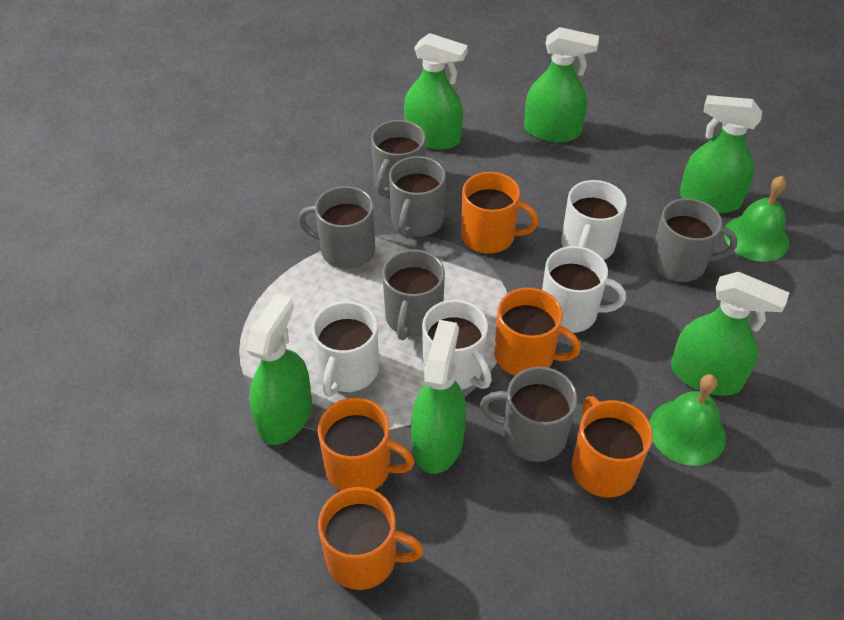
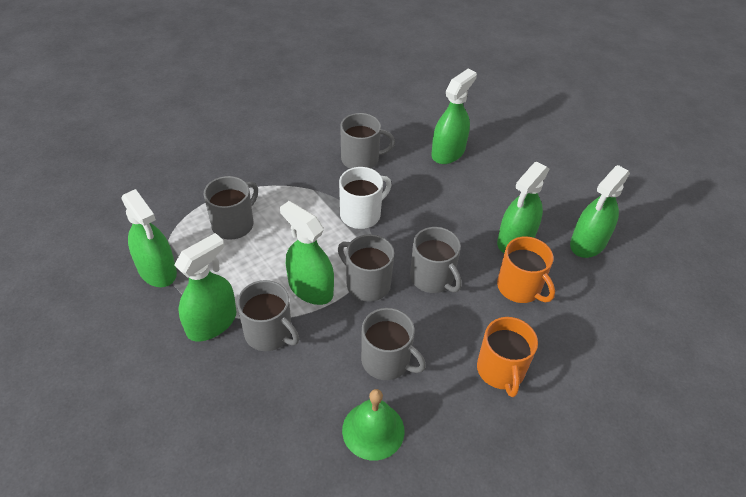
green bell: 2 -> 1
orange mug: 5 -> 2
white mug: 4 -> 1

